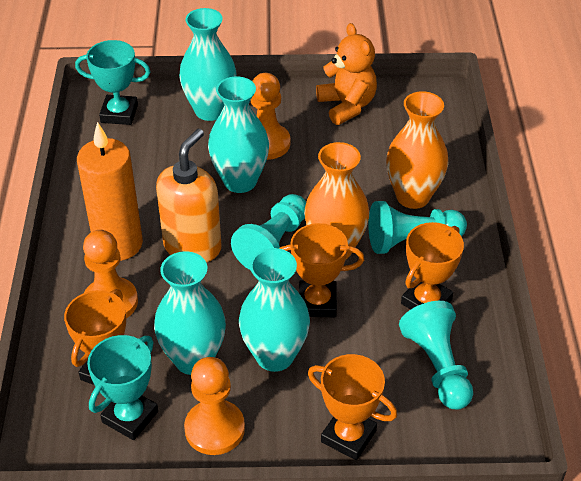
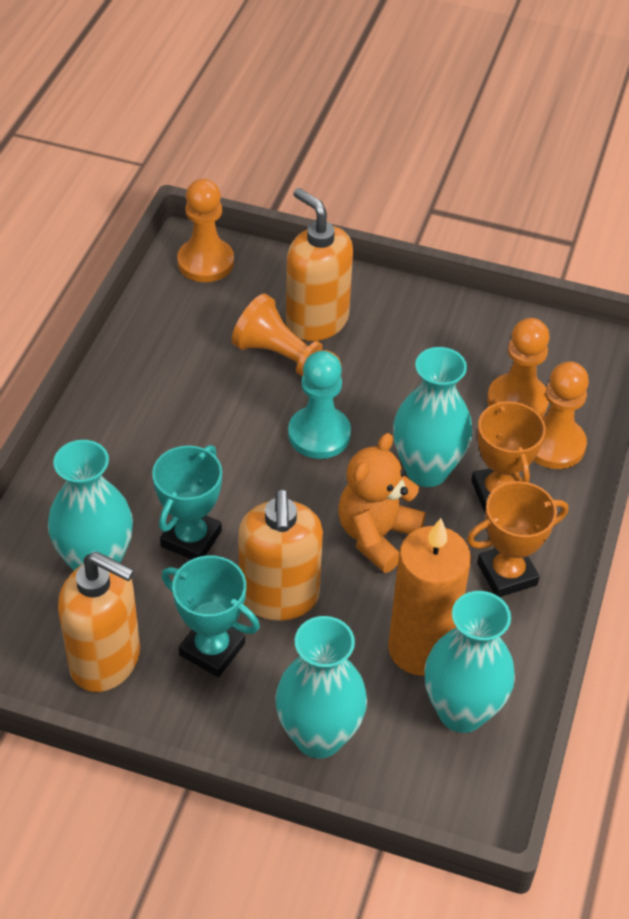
orange pawn: 3 -> 4
orange soap dispenser: 1 -> 3
orange trophy: 4 -> 2
orange vase: 2 -> 0
turquoise pawn: 3 -> 1

